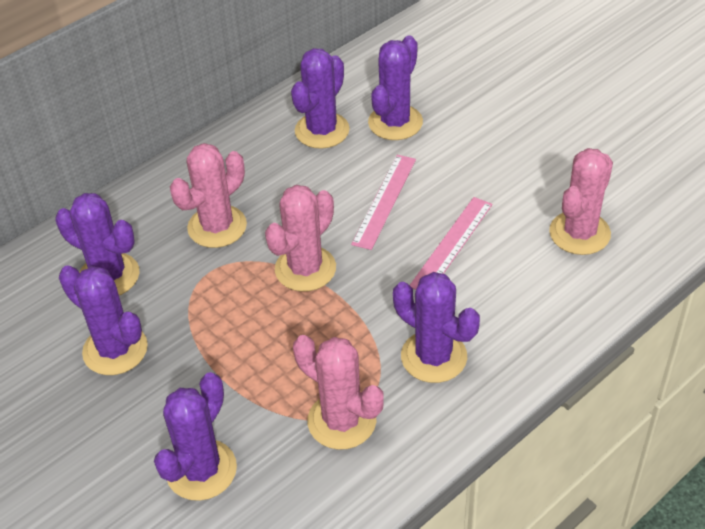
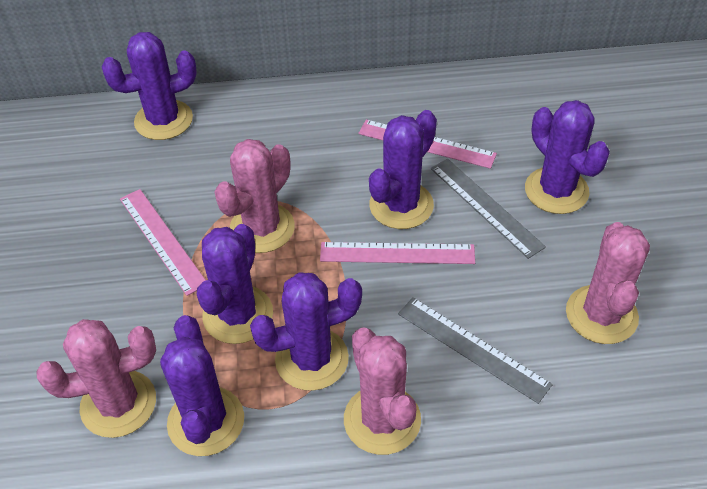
grey ruler: 0 -> 2
pink ruler: 2 -> 3

